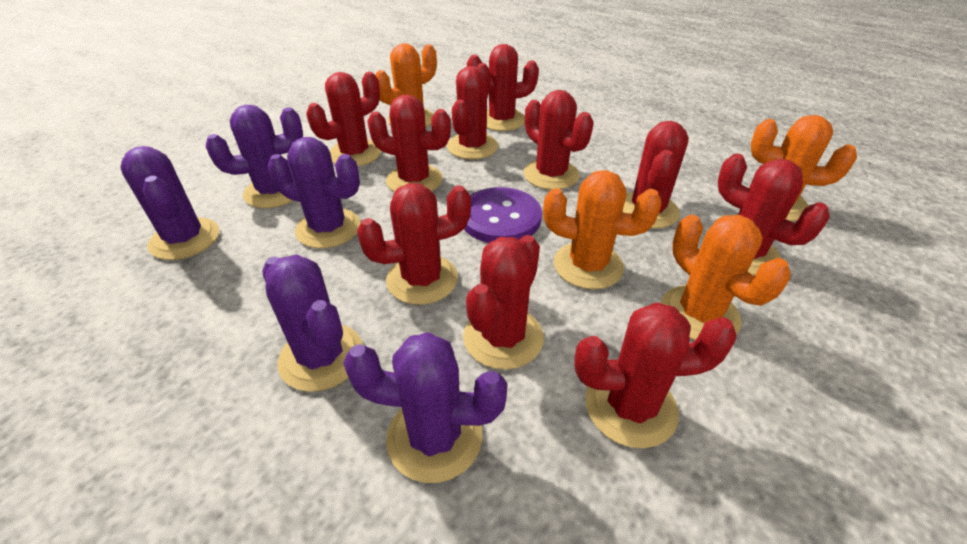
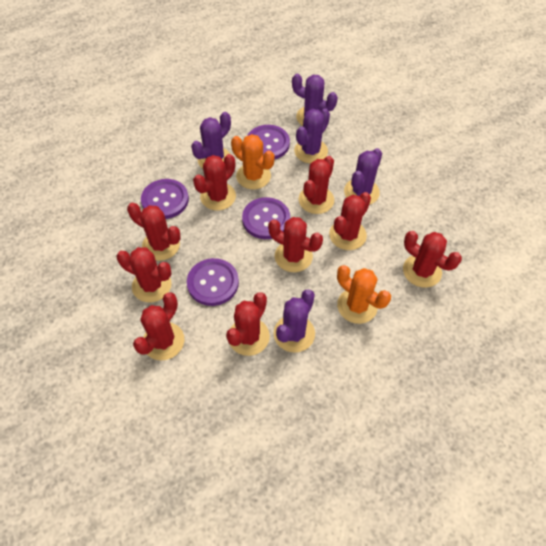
orange cactus: 4 -> 2
purple button: 1 -> 4
red cactus: 10 -> 9

